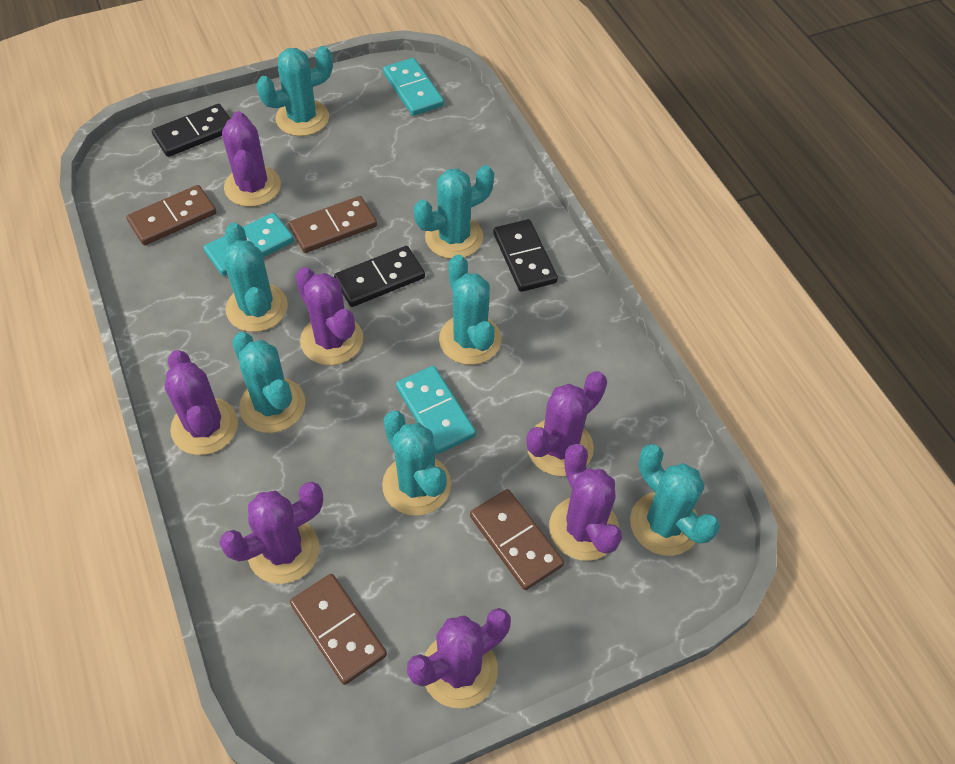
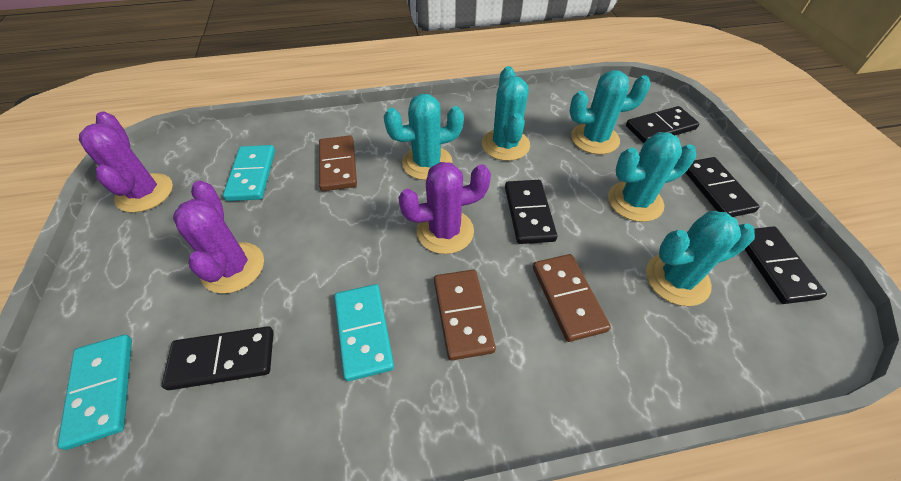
black domino: 3 -> 5
brown domino: 4 -> 3
purple cactus: 7 -> 3
turquoise cactus: 7 -> 5

